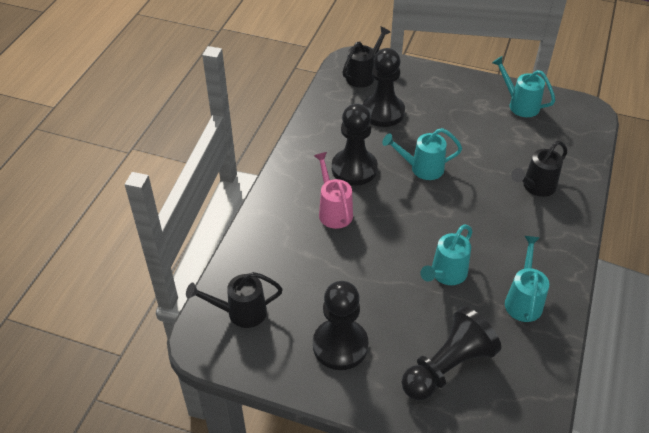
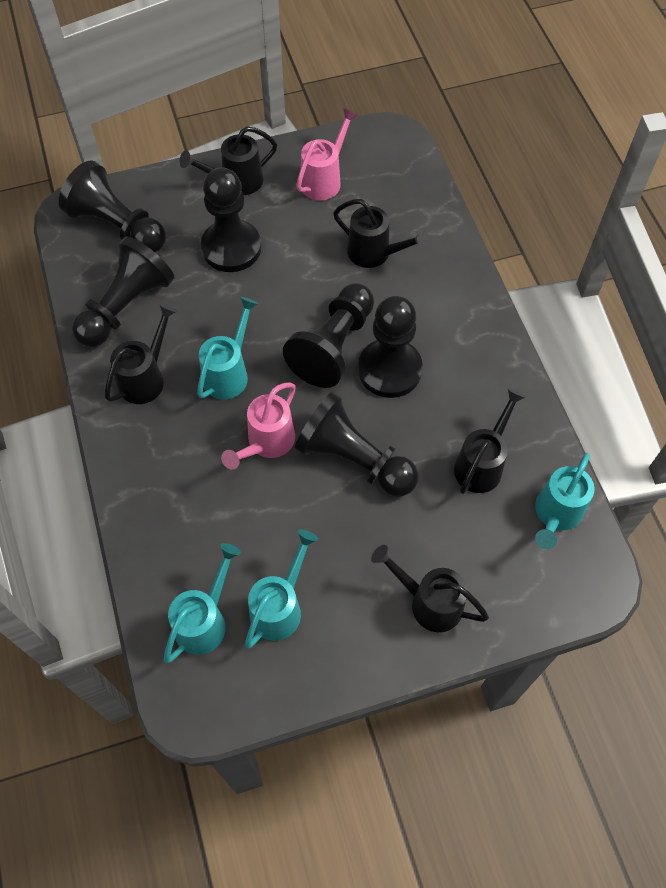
black pawn: 4 -> 6
black watering can: 3 -> 5
pink watering can: 1 -> 2

